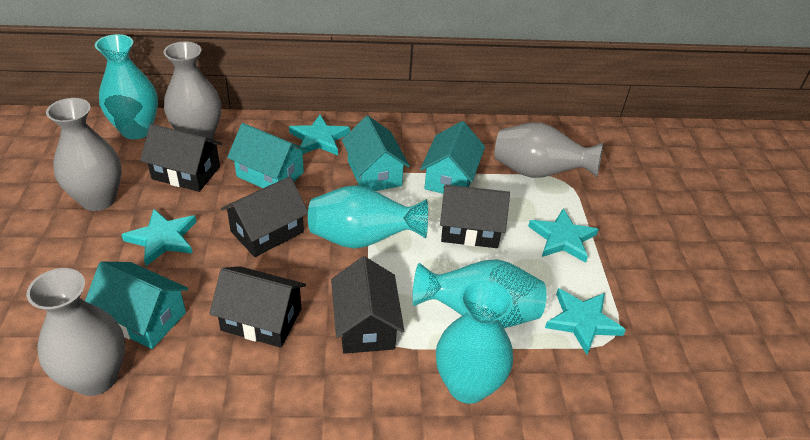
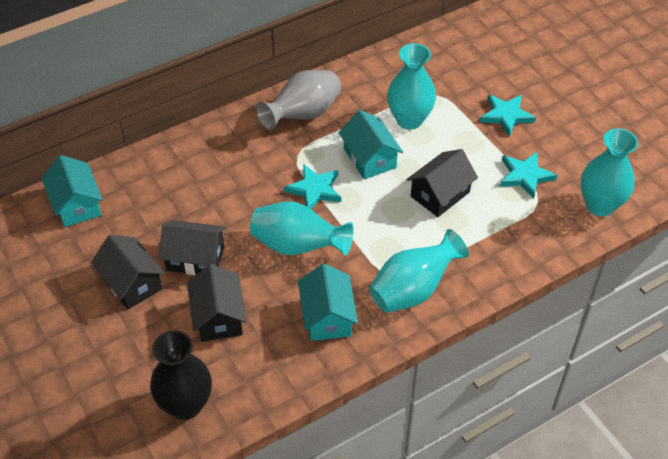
black house: 5 -> 4
black vase: 0 -> 1
grey vase: 4 -> 1
turquoise house: 4 -> 3
turquoise star: 4 -> 3

